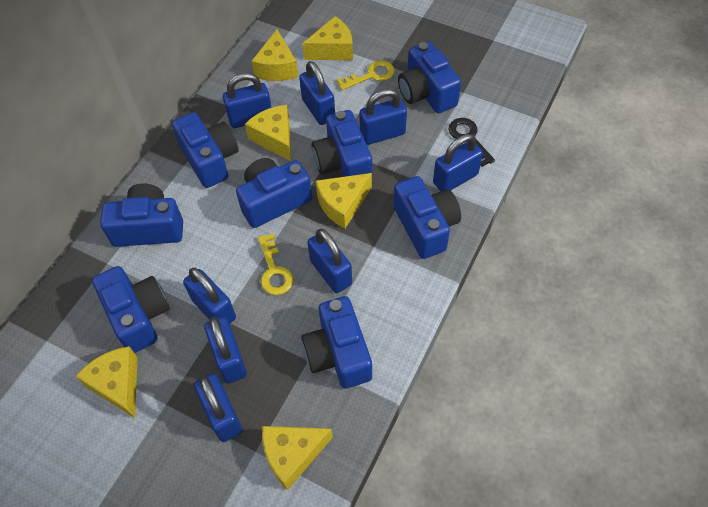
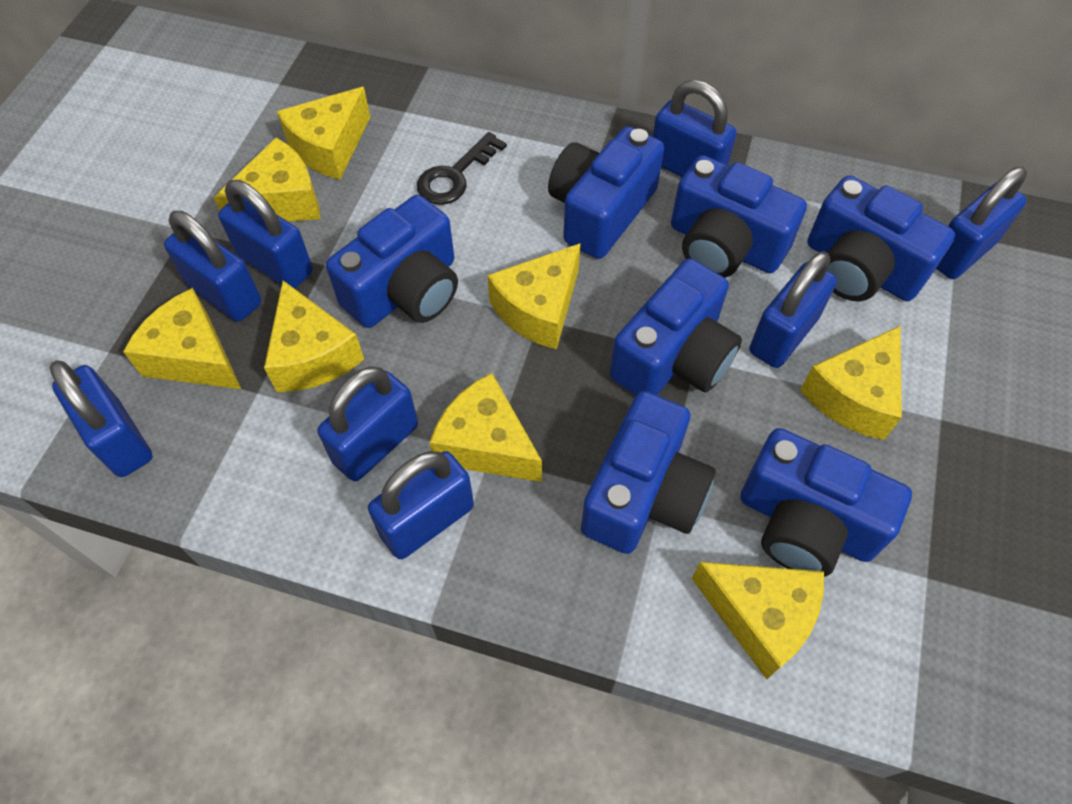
blue camera: 8 -> 7
yellow cheese: 6 -> 8
yellow key: 2 -> 0

